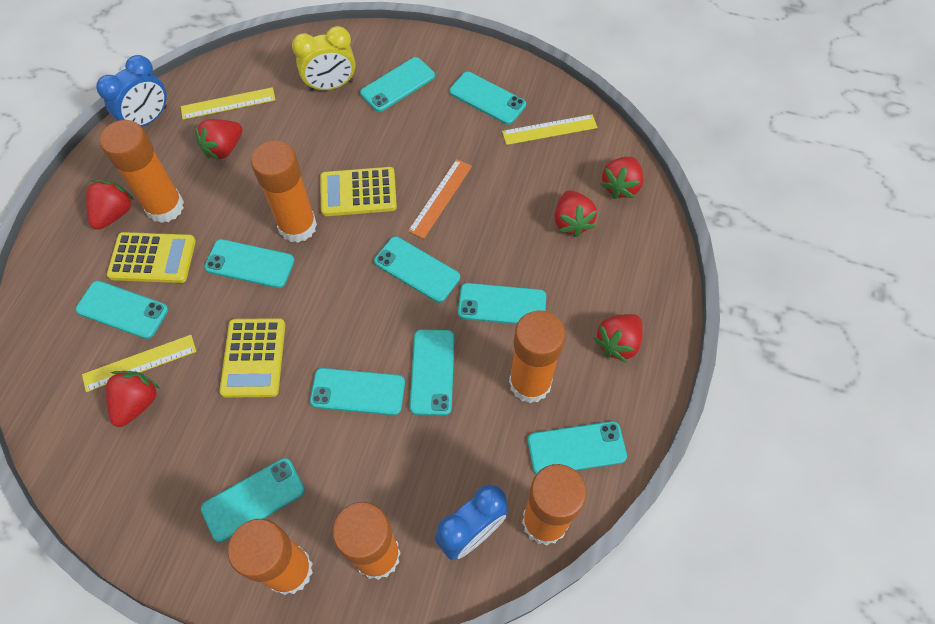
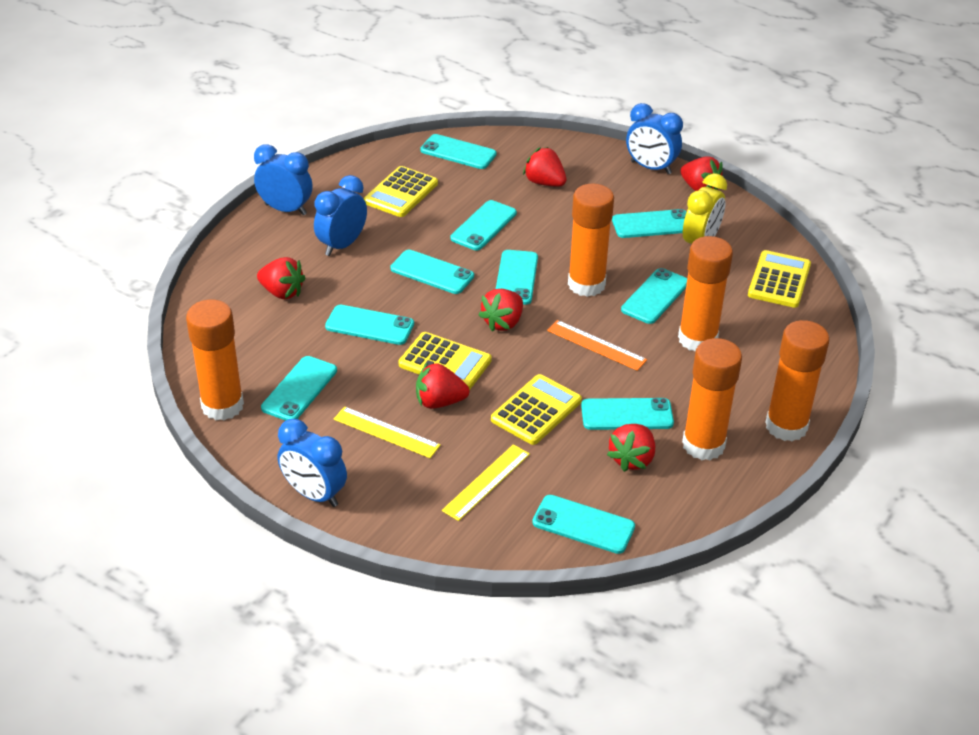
blue clock: 2 -> 4
orange glue stick: 6 -> 5
yellow calculator: 3 -> 4
yellow ruler: 3 -> 2

